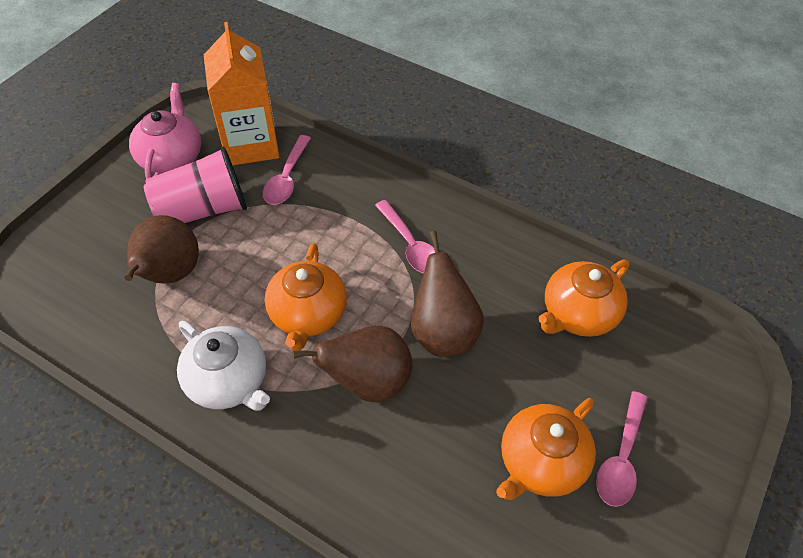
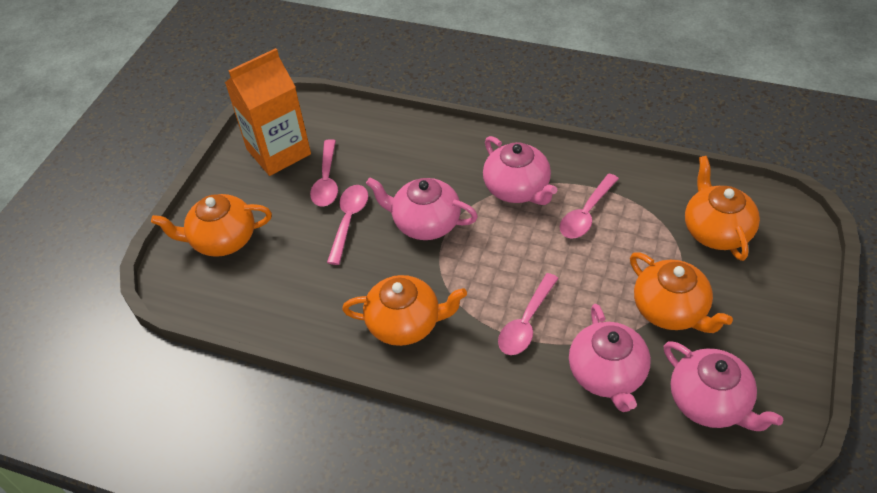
brown pear: 3 -> 0
orange teapot: 3 -> 4
pink cup: 1 -> 0
pink spoon: 3 -> 4
pink teapot: 1 -> 4
white teapot: 1 -> 0

